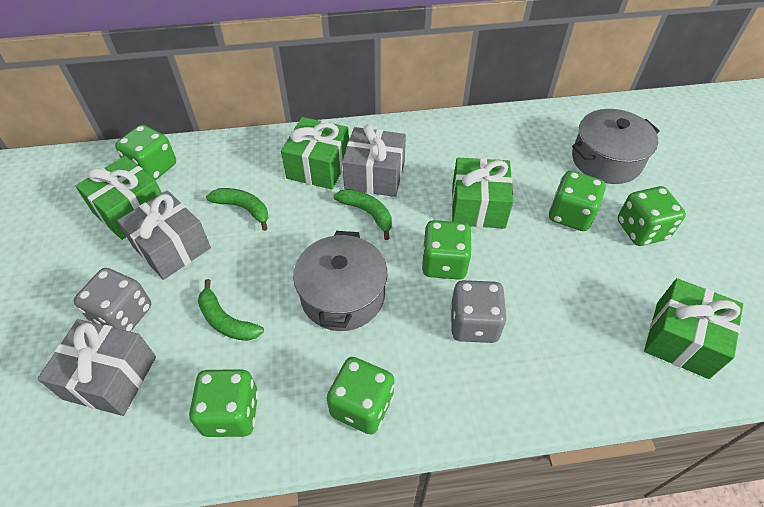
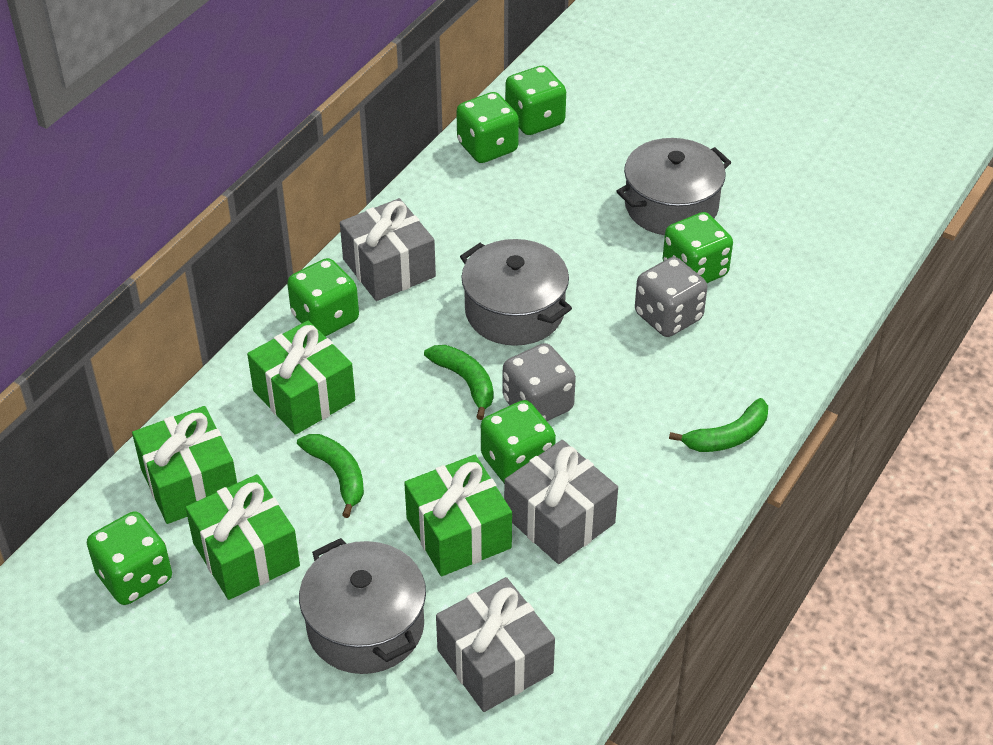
grey pot: 2 -> 3

